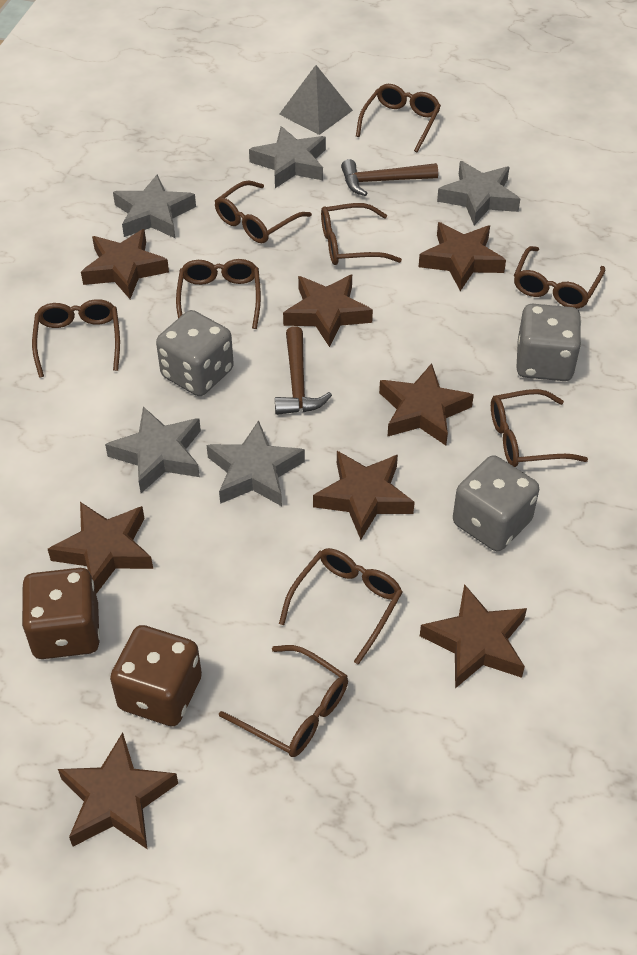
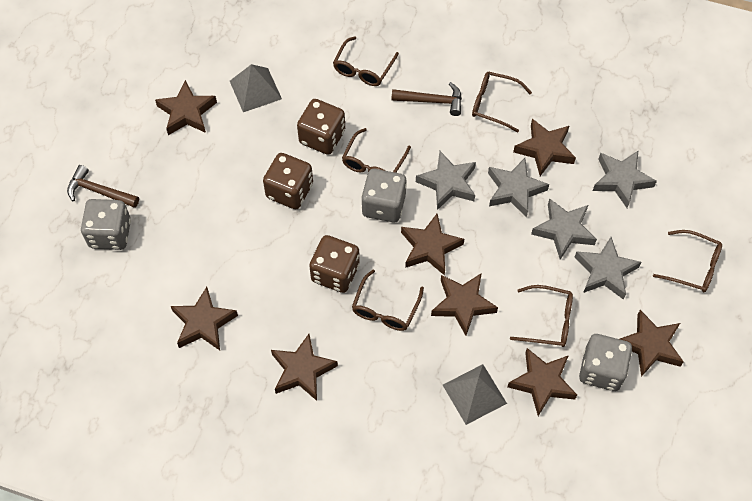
brown dice: 2 -> 3
brown glasses: 9 -> 6
grey pyramid: 1 -> 2

